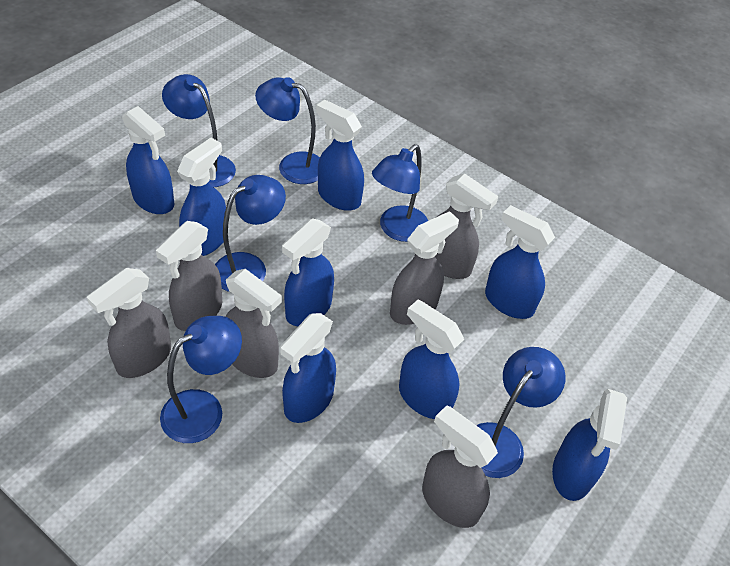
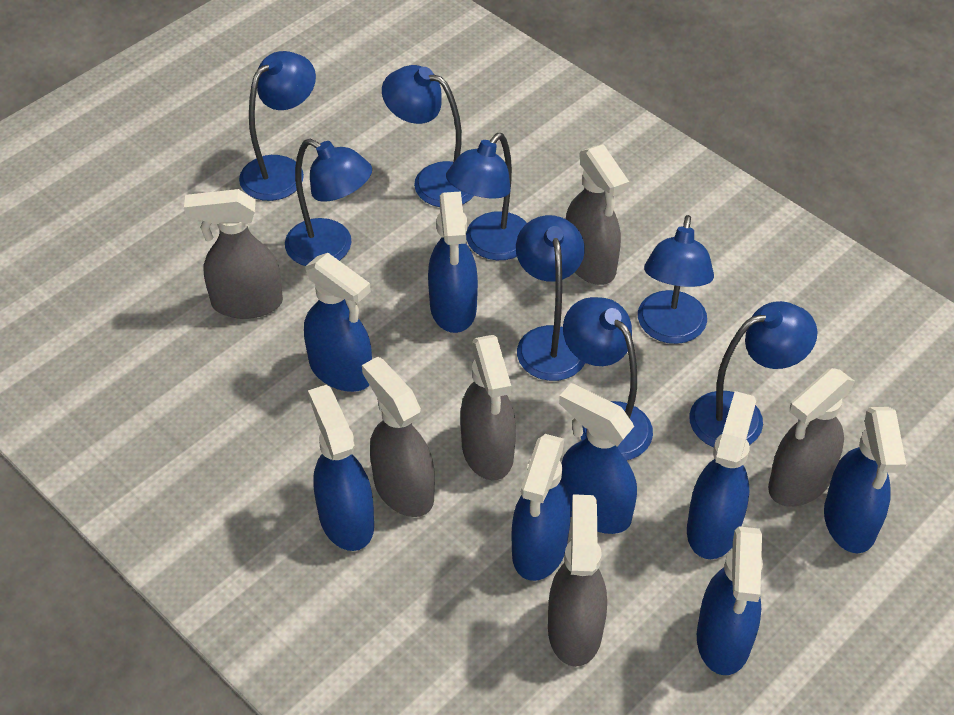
blue lamp: 6 -> 8

